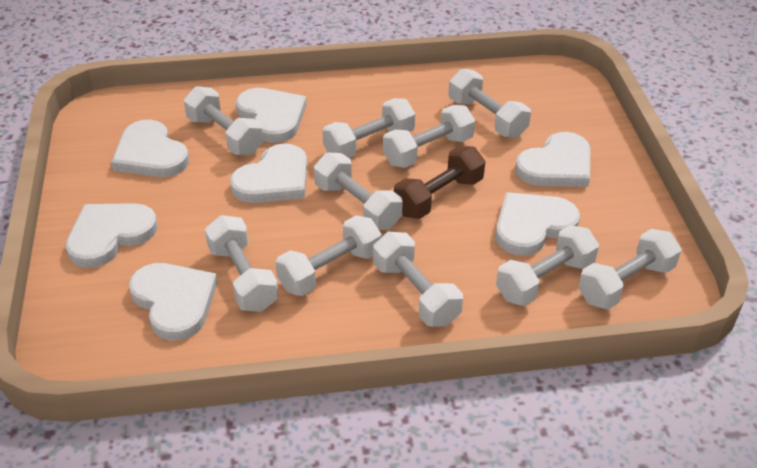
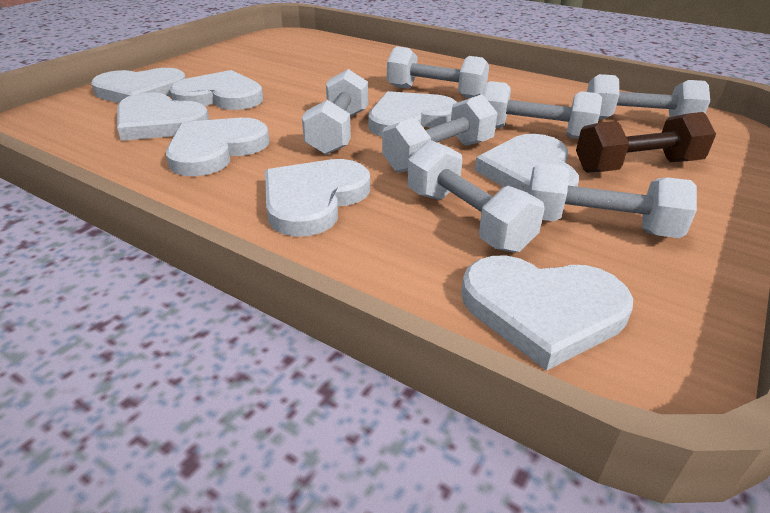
white dumbbell: 10 -> 7
white heart: 7 -> 8

